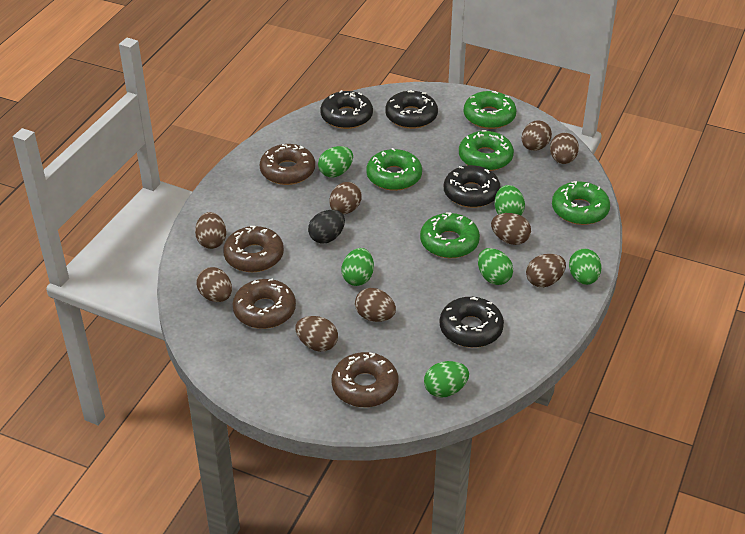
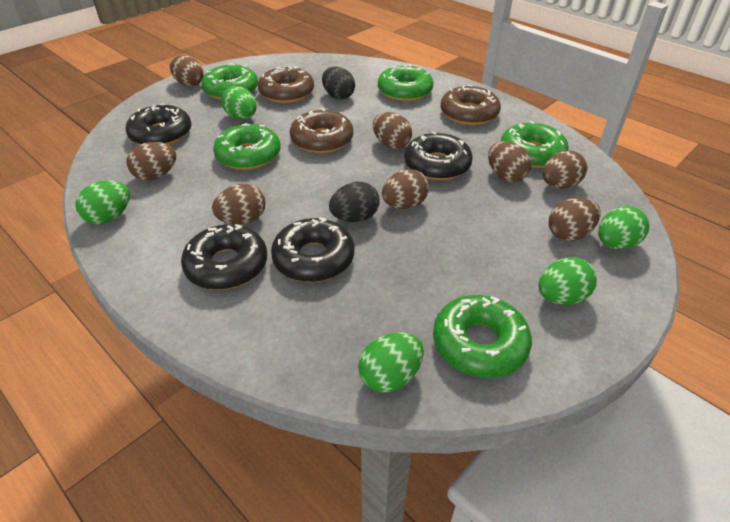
black egg: 1 -> 2
brown donut: 4 -> 3
brown egg: 9 -> 8
green egg: 6 -> 5

